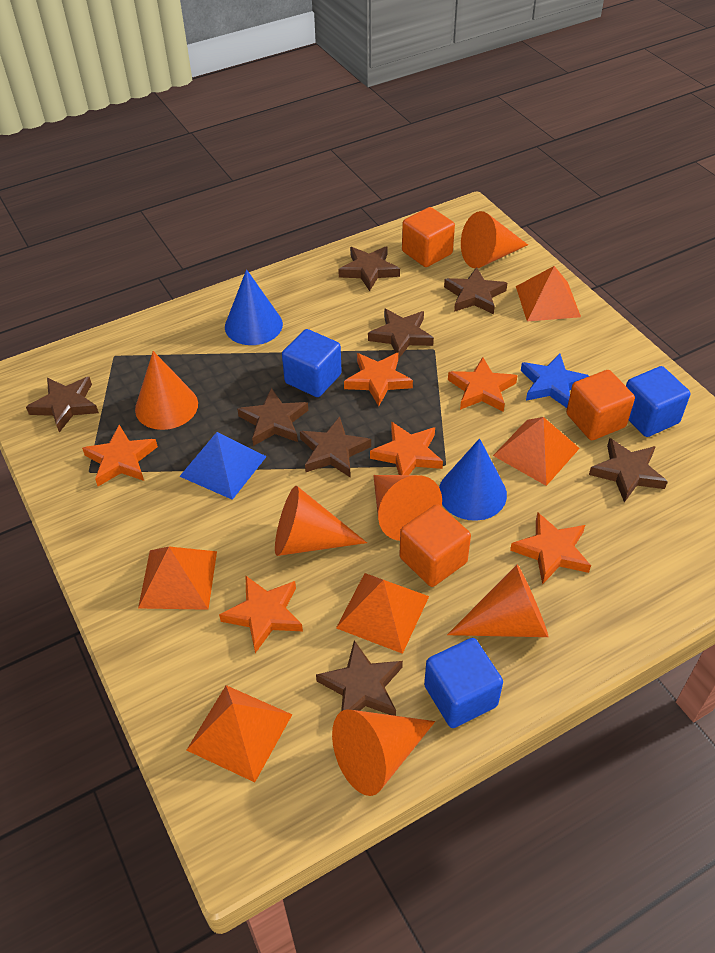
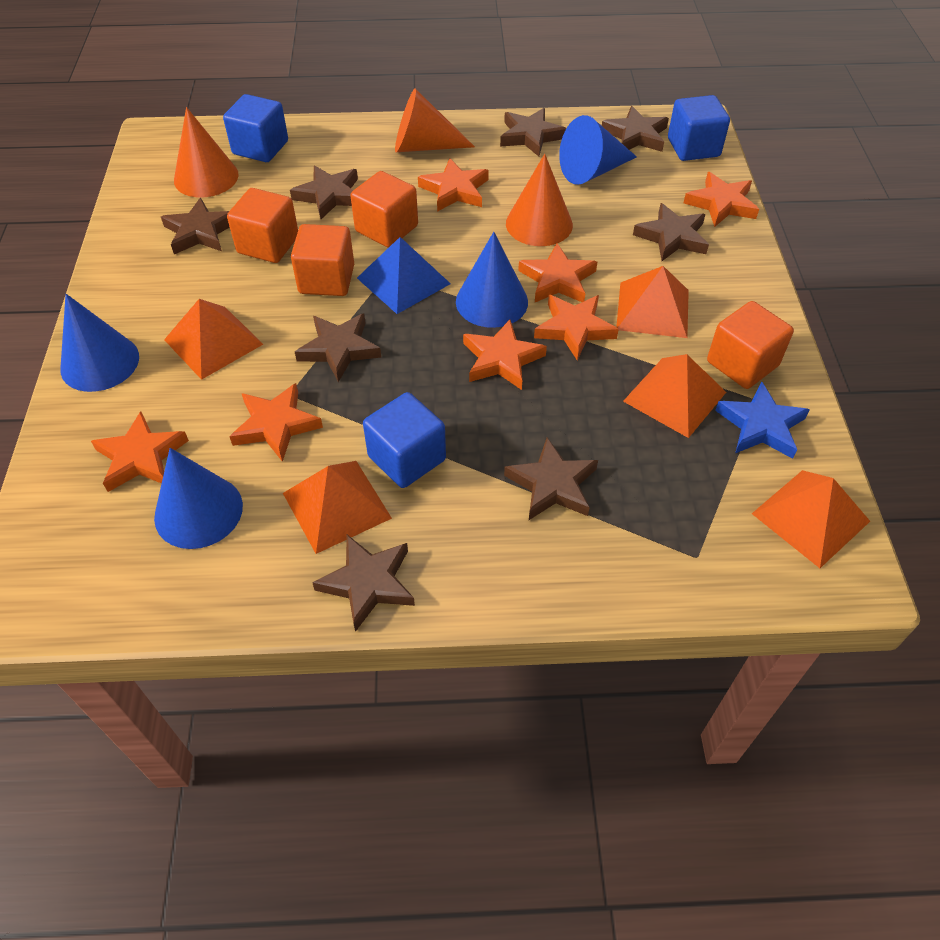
blue cone: 2 -> 4
orange cone: 6 -> 3
orange cube: 3 -> 4
orange star: 6 -> 7

